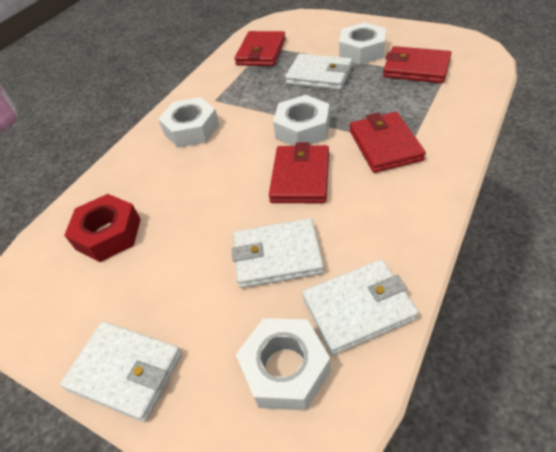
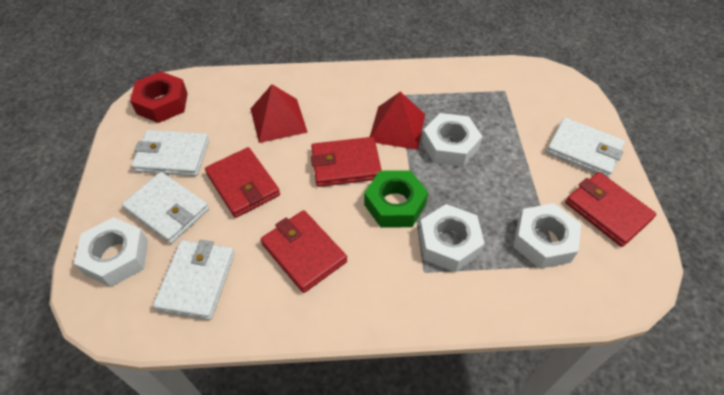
green nut: 0 -> 1
red pyramid: 0 -> 2

